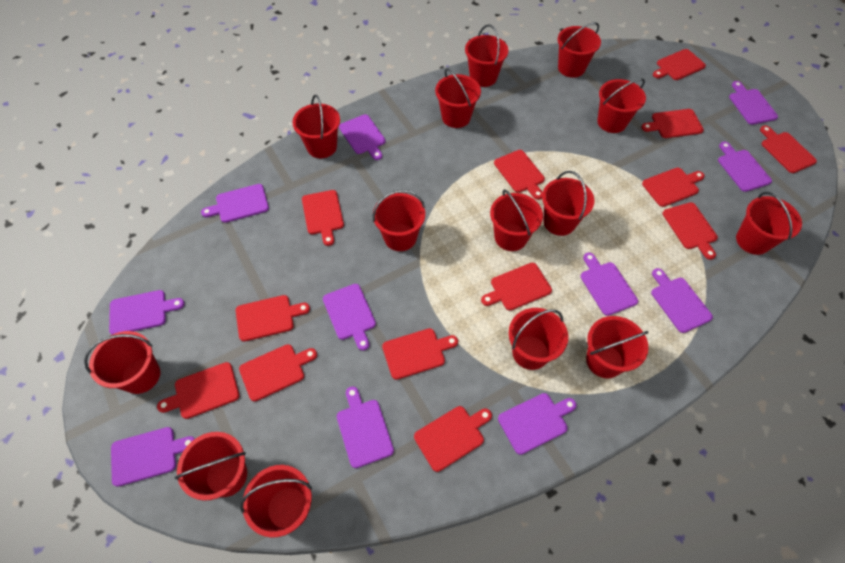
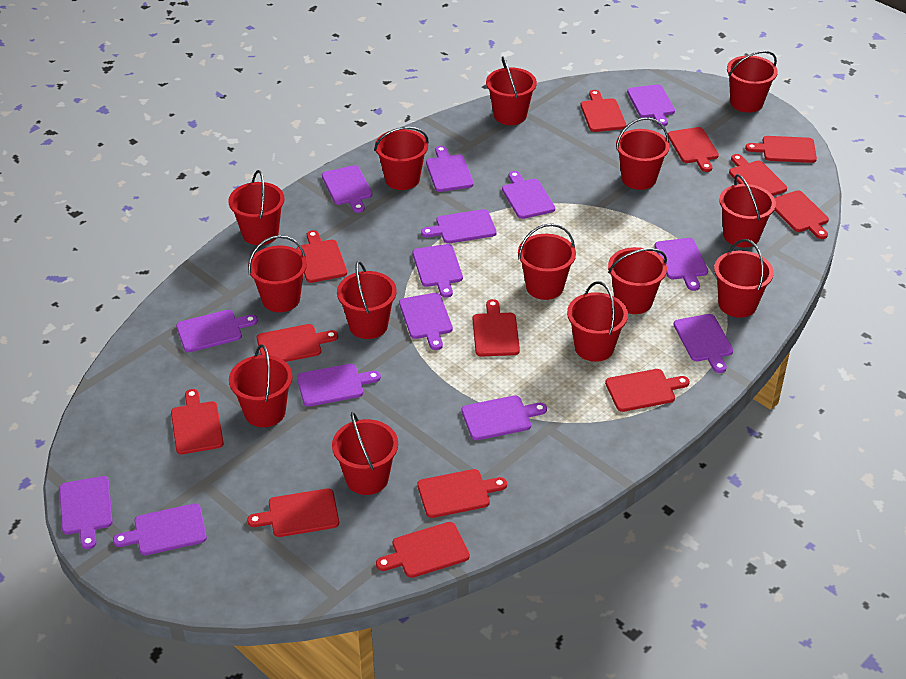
purple cutting board: 11 -> 14

